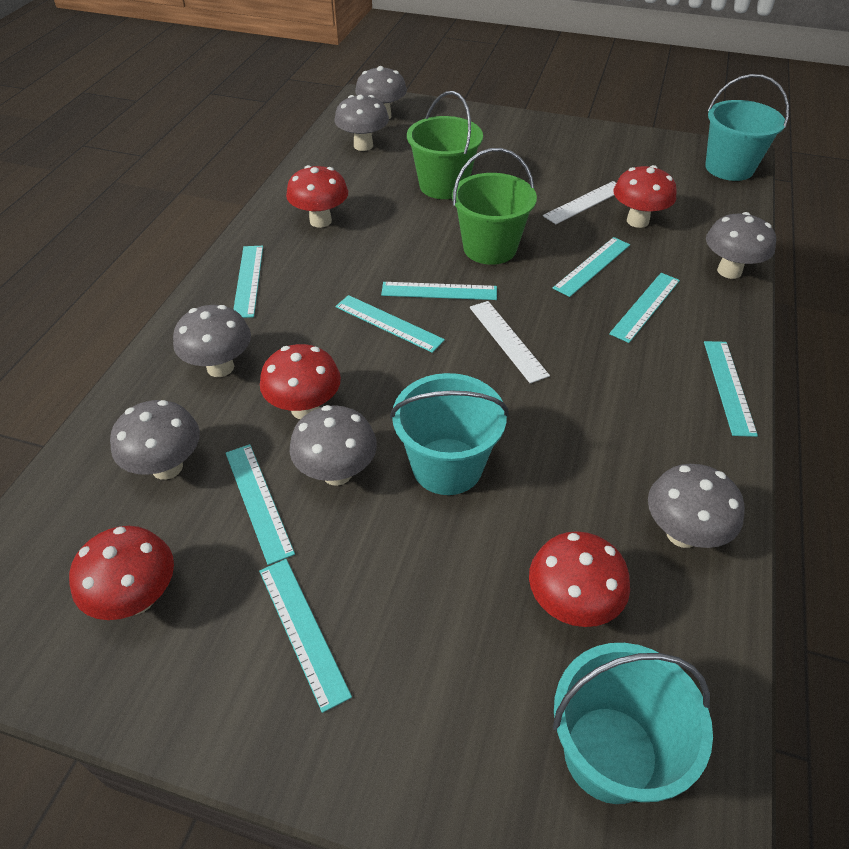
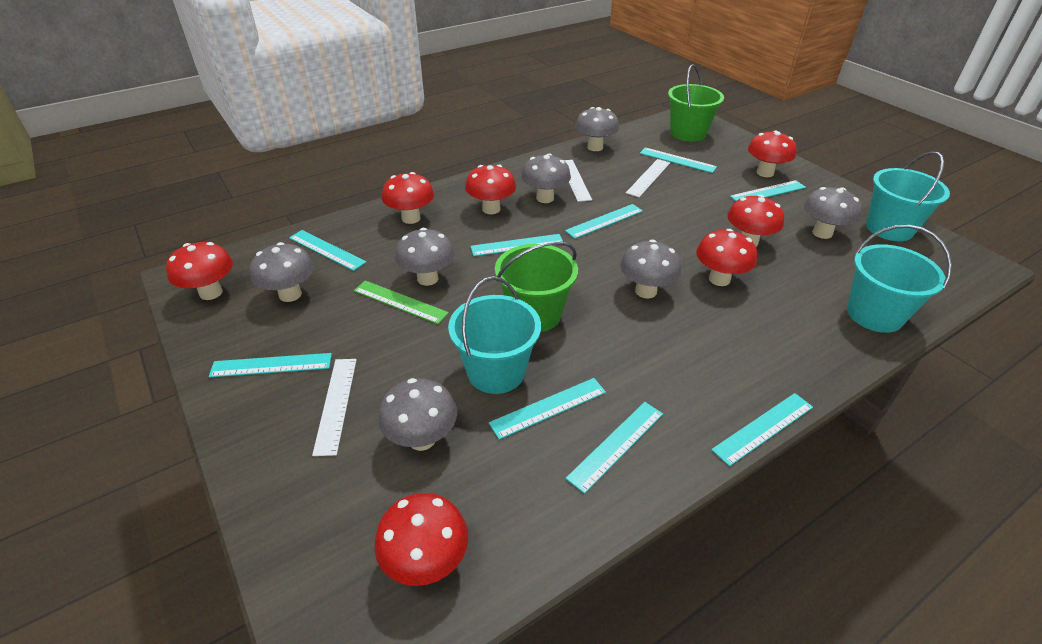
green ruler: 0 -> 1
red mushroom: 5 -> 7
turquoise ruler: 8 -> 9
white ruler: 2 -> 3

